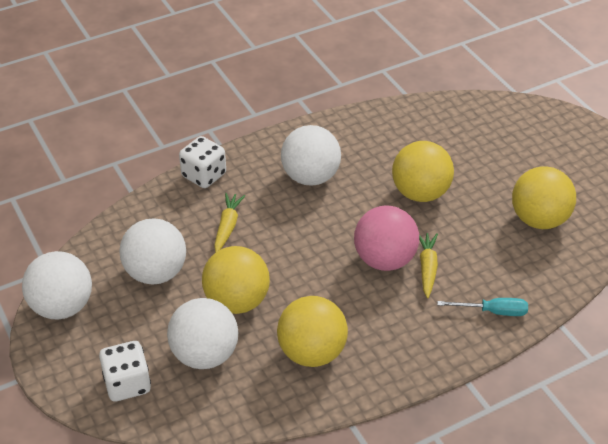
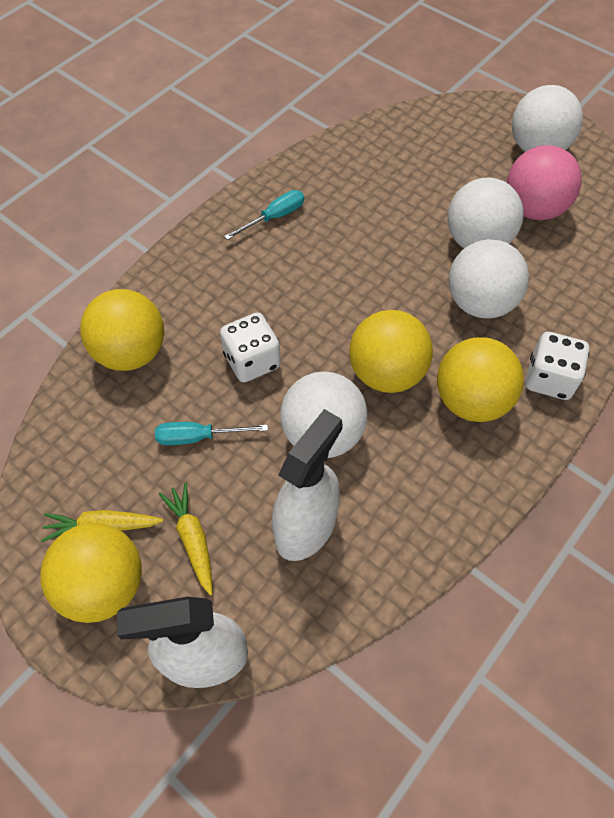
turquoise screwdriver: 1 -> 2
white spray bottle: 0 -> 2

